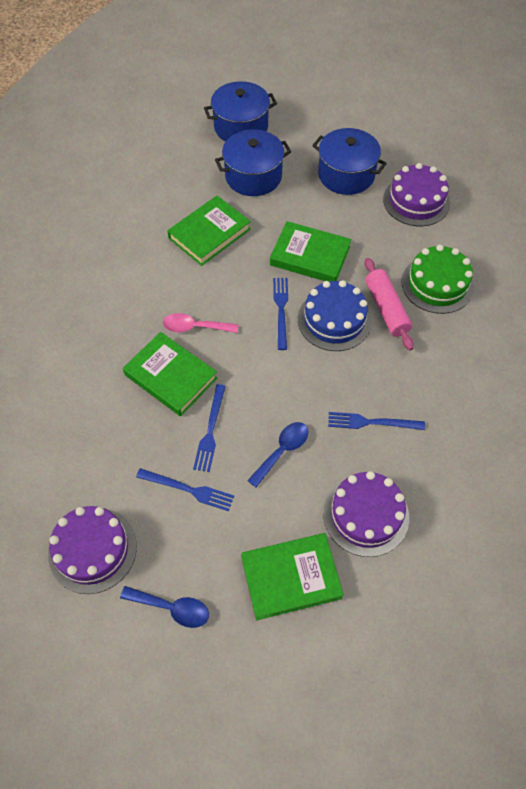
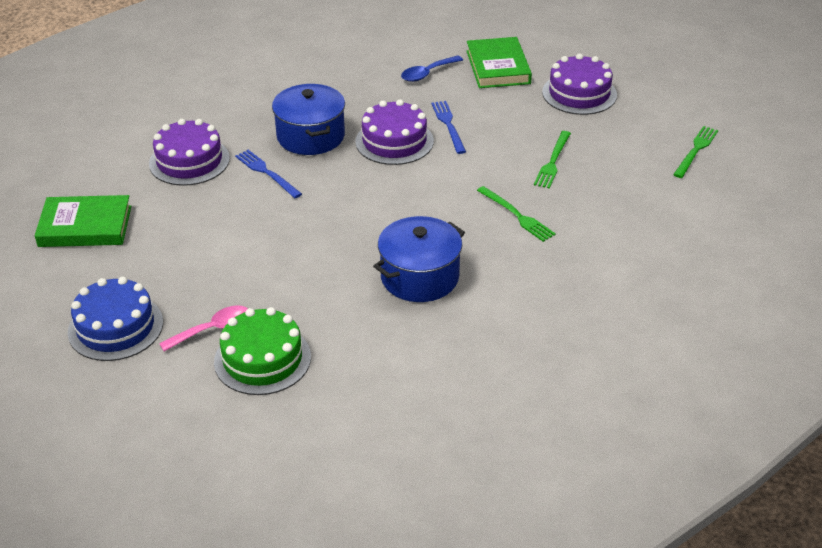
blue fork: 4 -> 2
blue pot: 3 -> 2
blue spoon: 2 -> 1
green book: 4 -> 2
green fork: 0 -> 3
pink rolling pin: 1 -> 0

